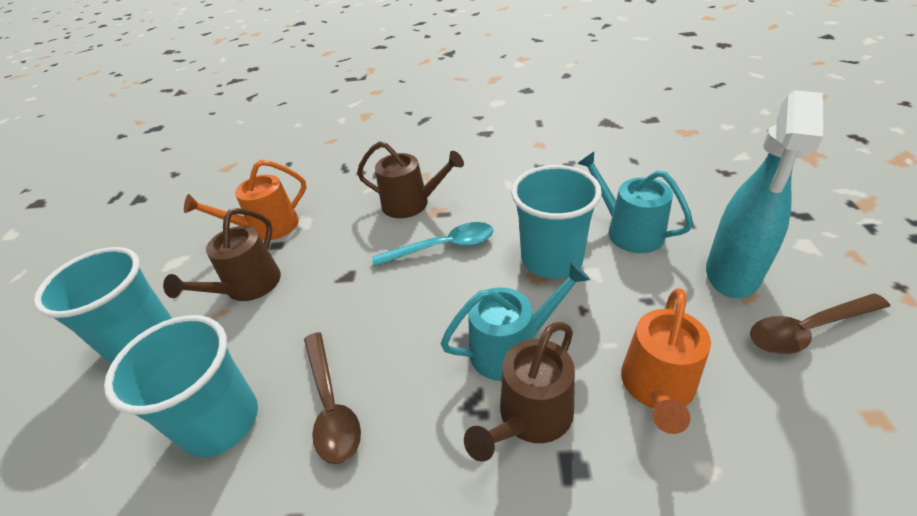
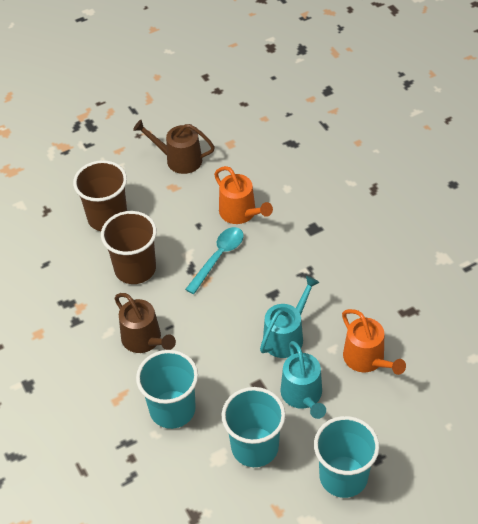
brown cup: 0 -> 2
brown spoon: 2 -> 0
brown watering can: 3 -> 2
turquoise spray bottle: 1 -> 0

